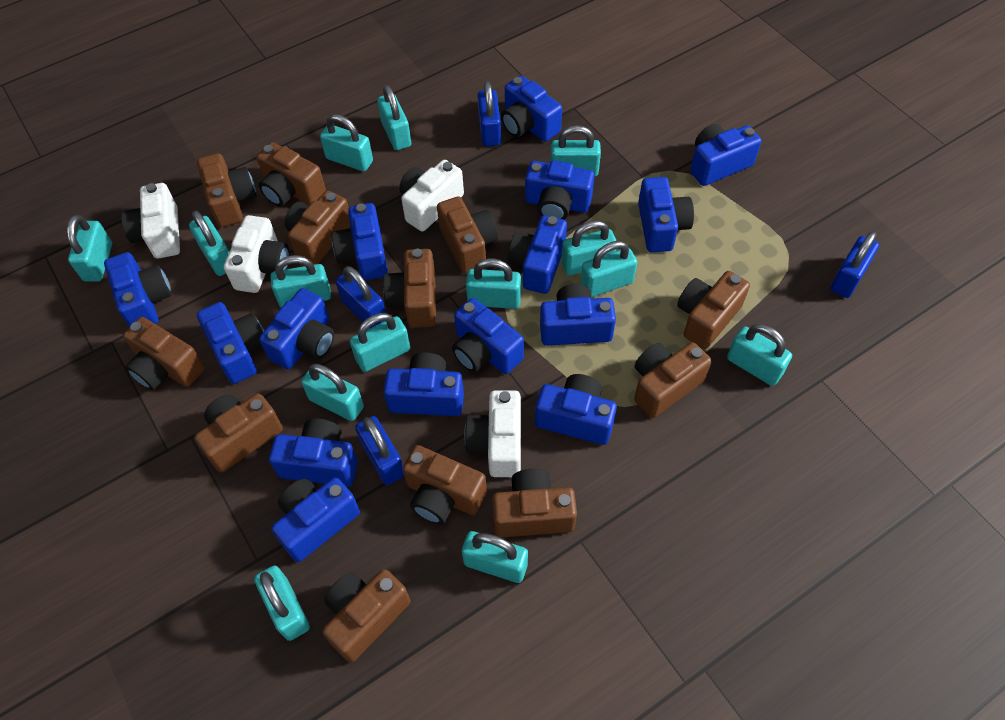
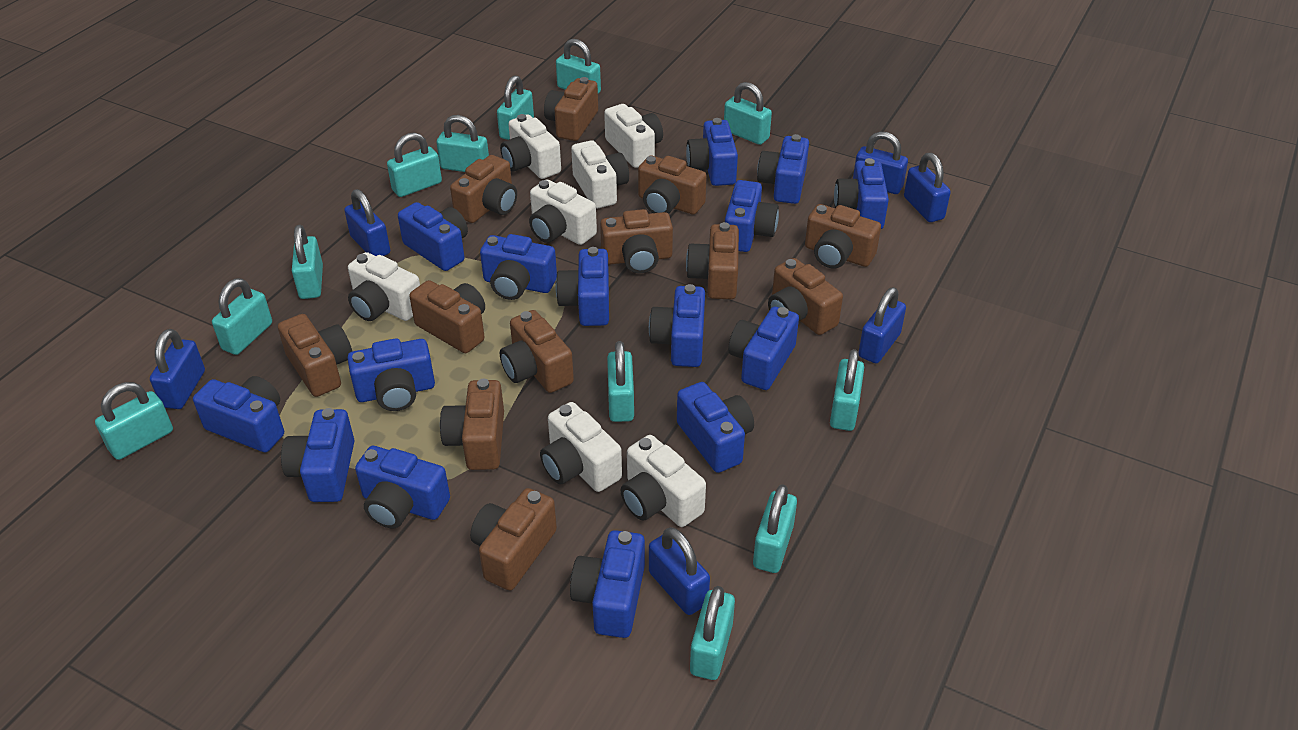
blue padlock: 4 -> 6
turquoise padlock: 14 -> 12
white camera: 4 -> 7

